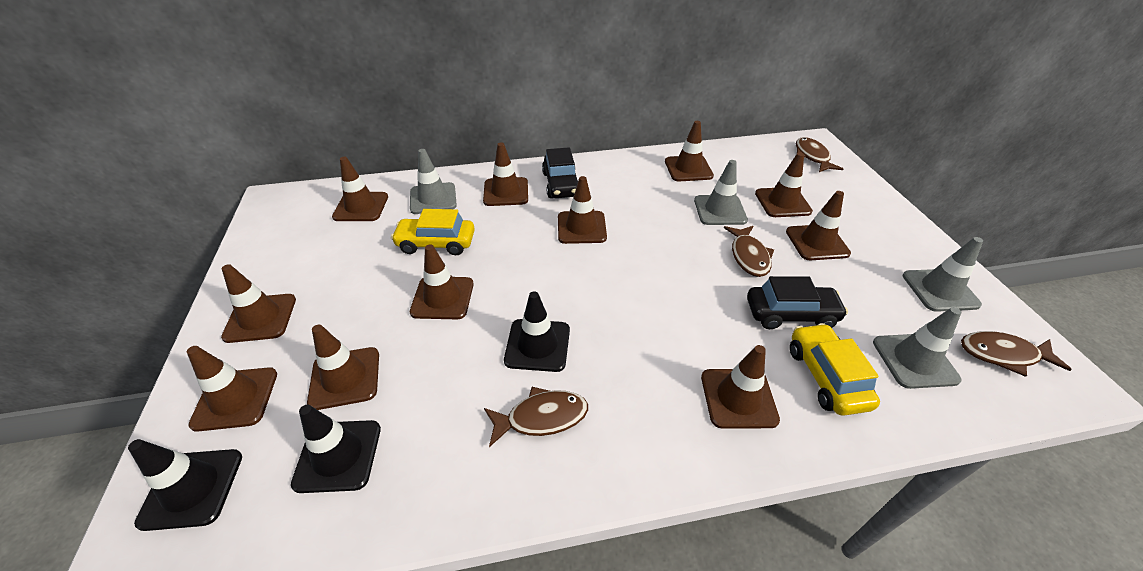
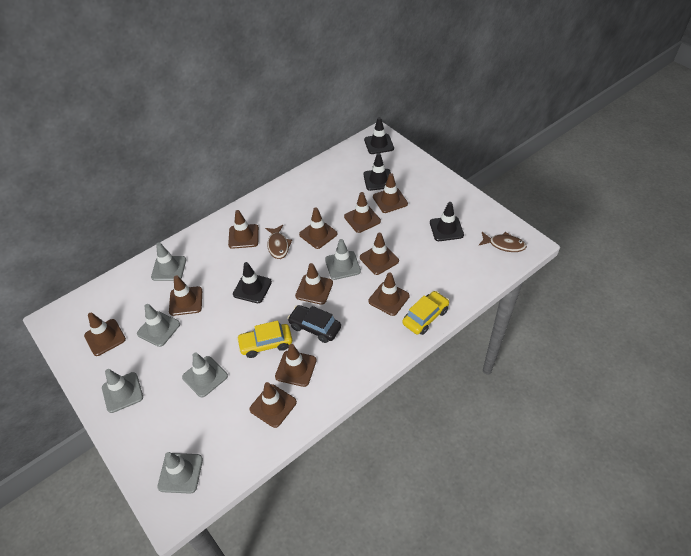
black car: 2 -> 1
black traffic cone: 3 -> 4
brown fish: 4 -> 2
grey traffic cone: 4 -> 6

